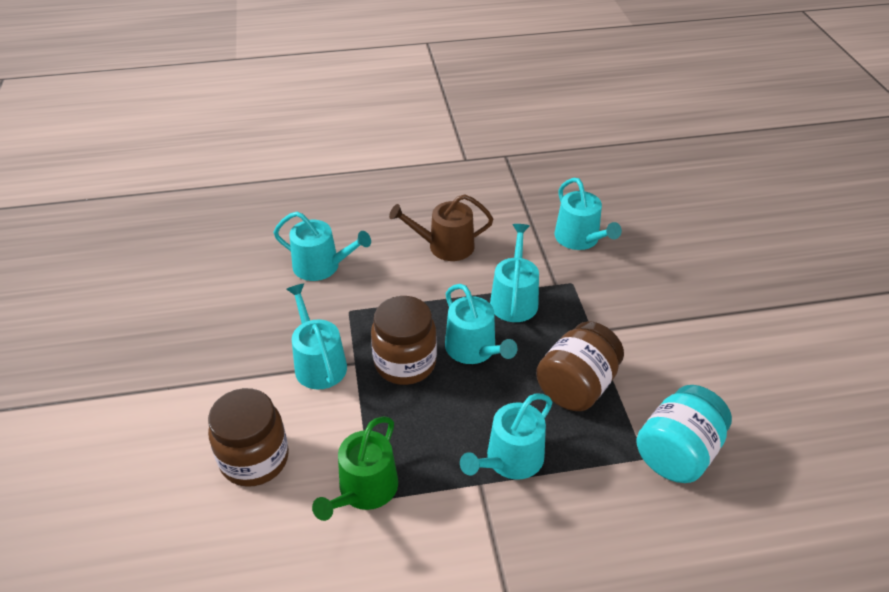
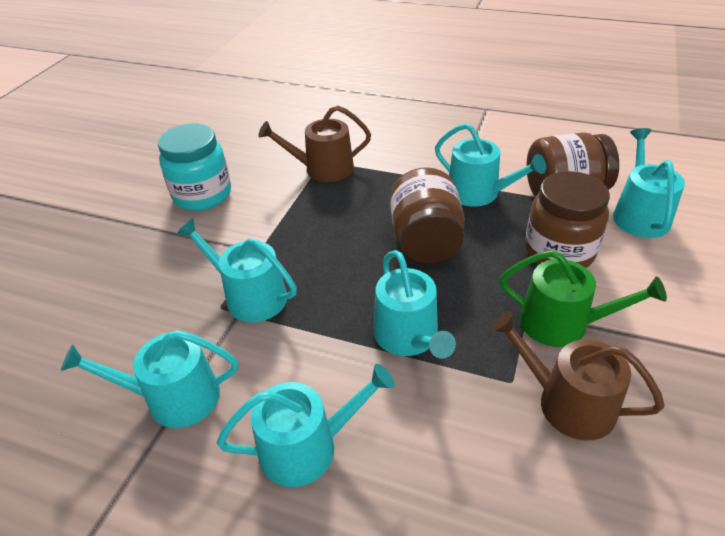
brown watering can: 1 -> 2

